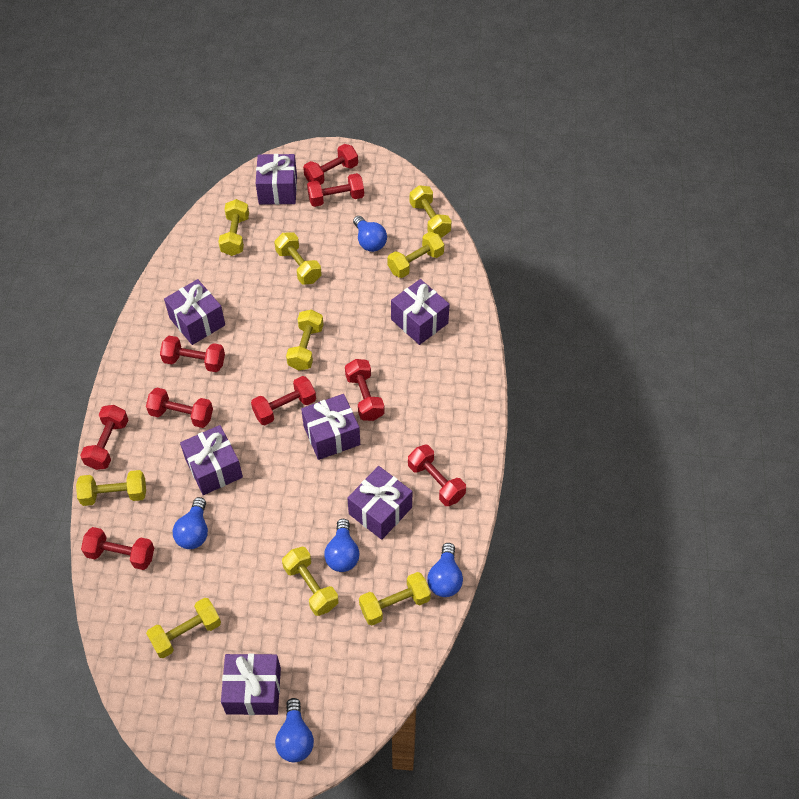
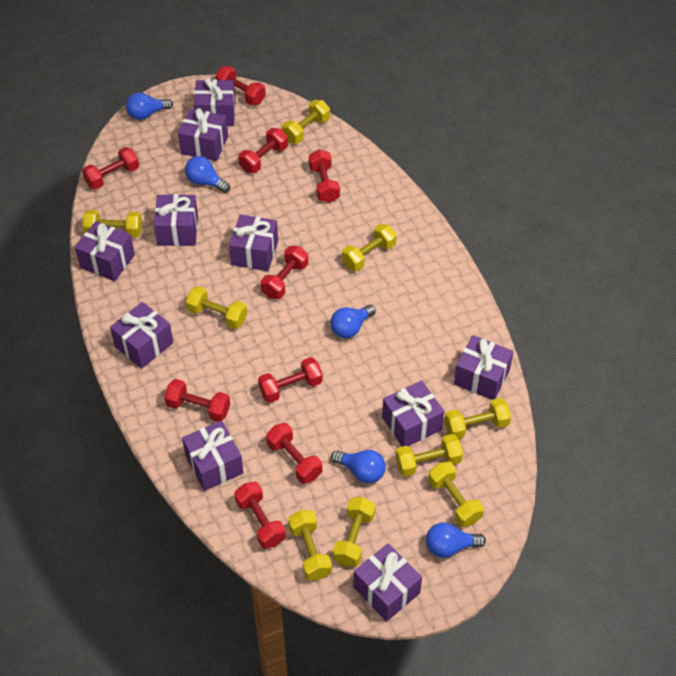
purple gift: 7 -> 10

